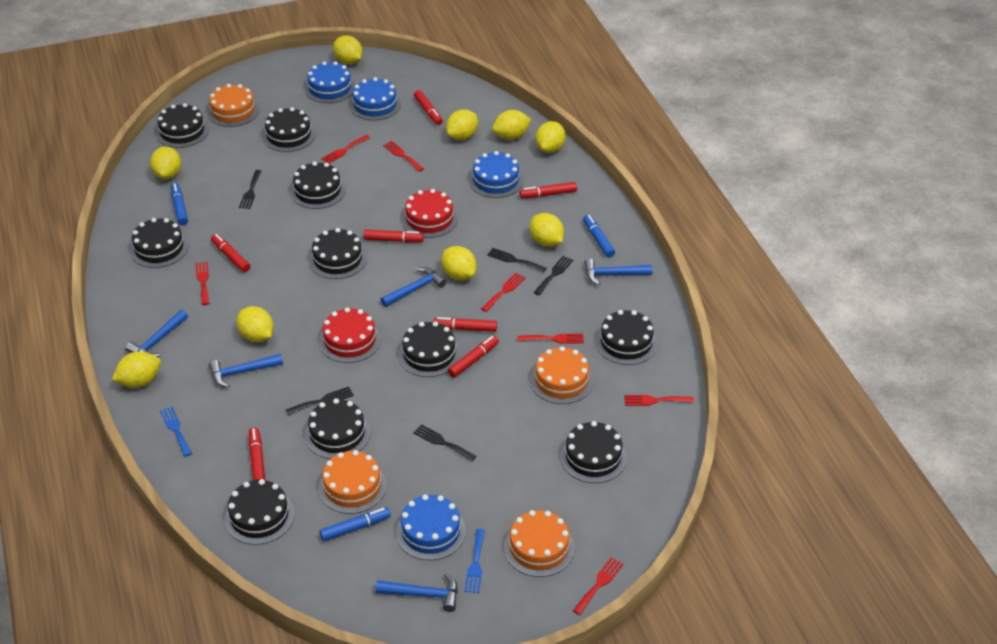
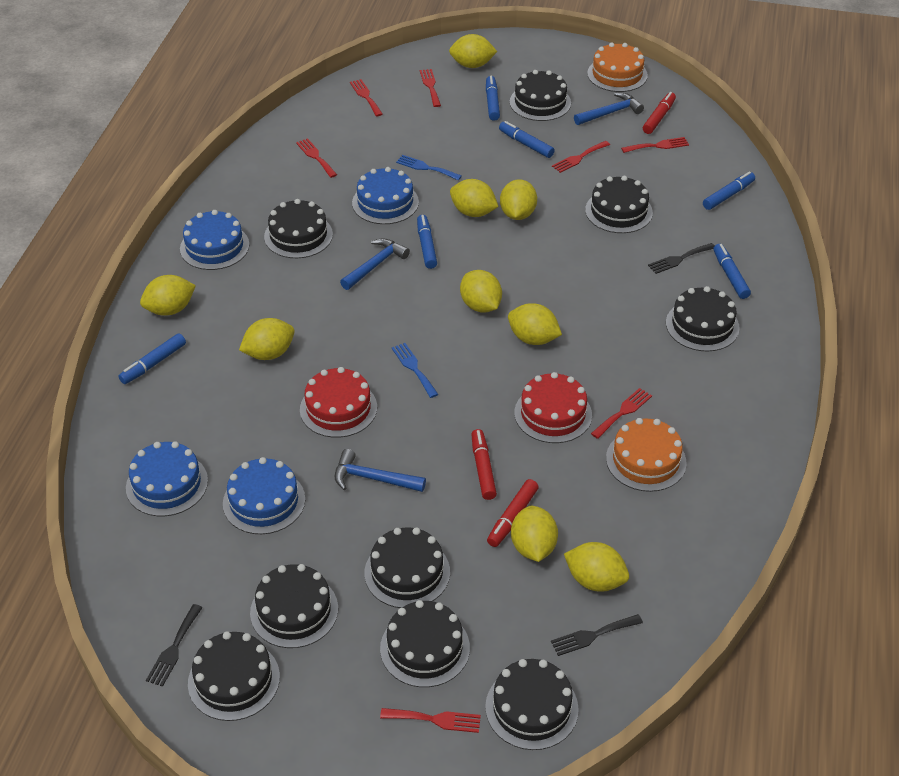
black cake: 10 -> 9
black fork: 5 -> 3
blue hammer: 5 -> 3
blue marker: 3 -> 6
orange cake: 4 -> 2
red marker: 7 -> 3

